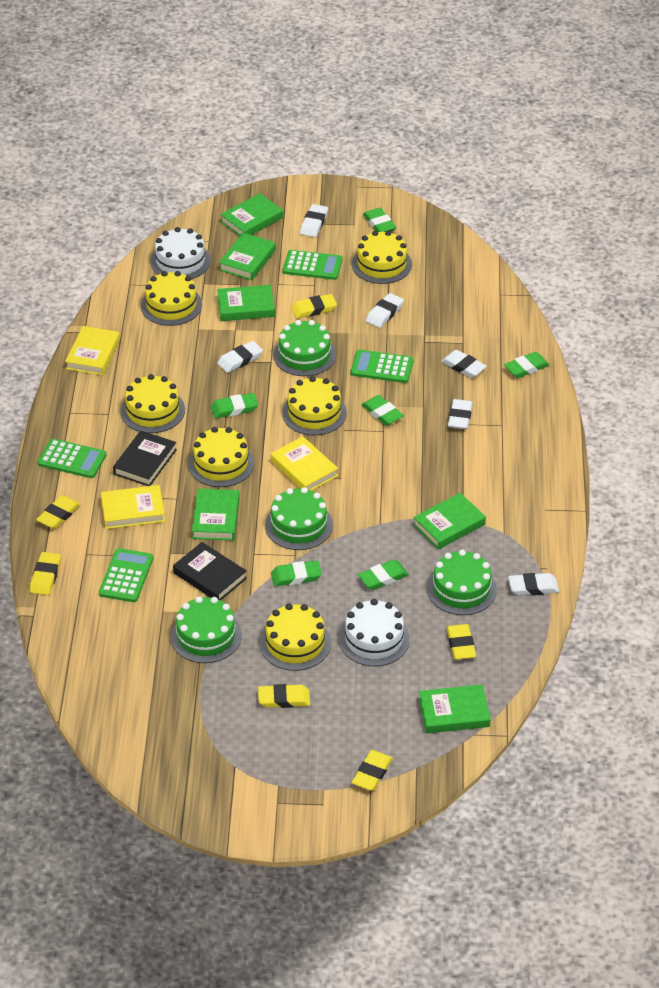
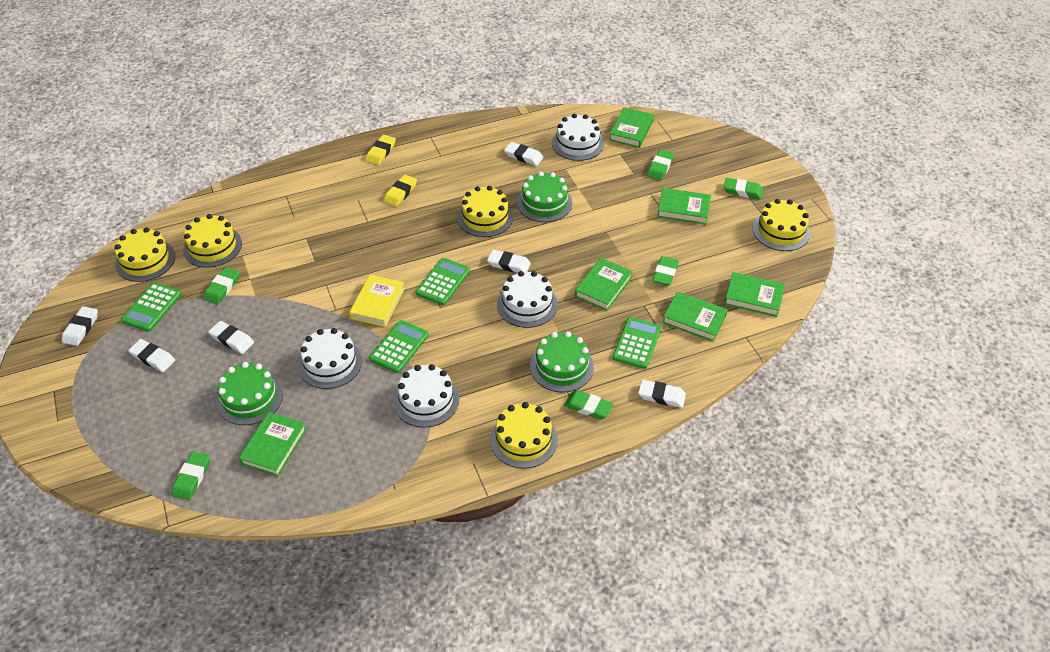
black book: 2 -> 0
green cake: 4 -> 3
white cake: 2 -> 4
yellow book: 3 -> 1
yellow cake: 6 -> 5
yellow eraser: 6 -> 2

